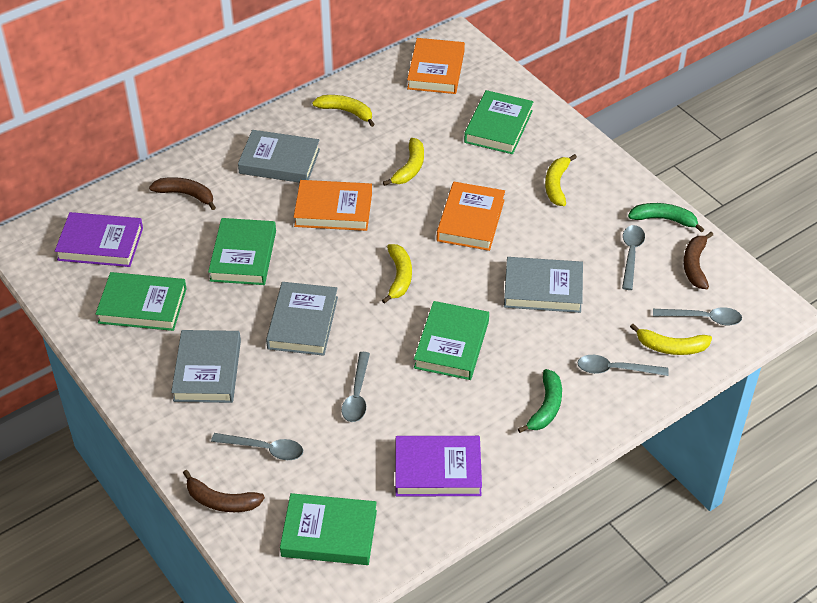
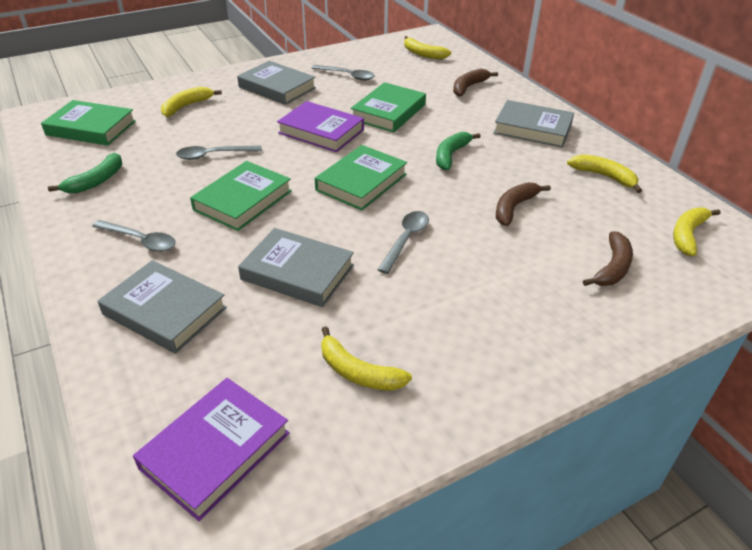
green book: 5 -> 4
grey spoon: 5 -> 4
orange book: 3 -> 0

